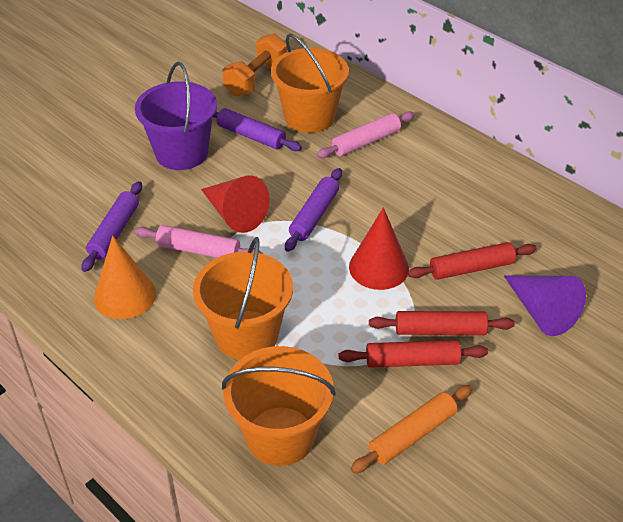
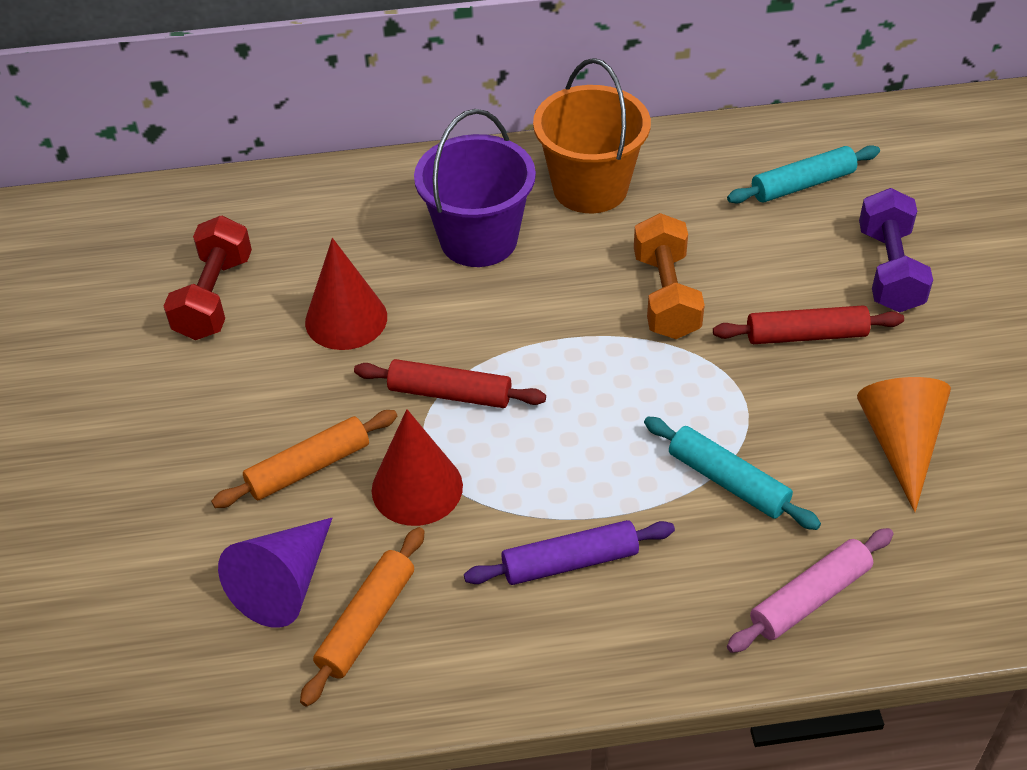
orange bucket: 3 -> 1
orange rolling pin: 1 -> 2
pink rolling pin: 2 -> 1
purple dumbbell: 0 -> 1
purple rolling pin: 3 -> 1
red dumbbell: 0 -> 1
red rolling pin: 3 -> 2
turquoise rolling pin: 0 -> 2

